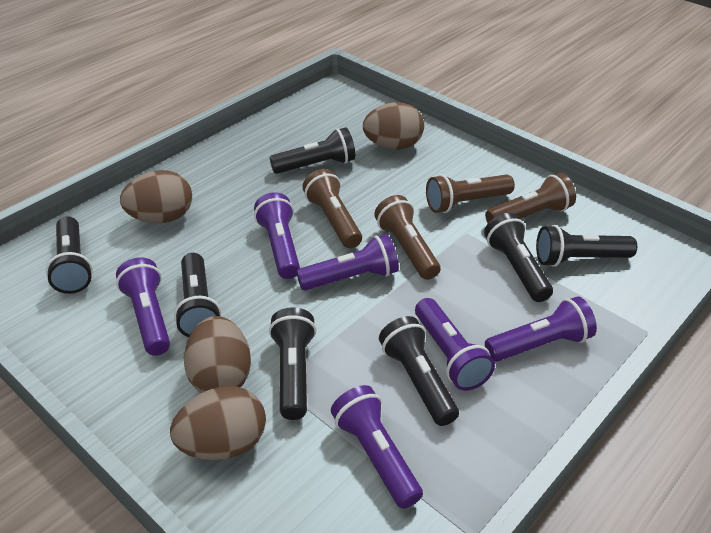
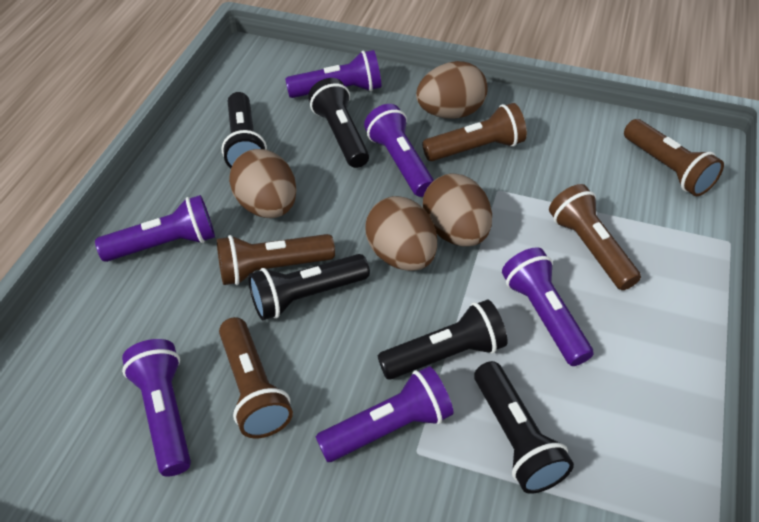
black flashlight: 7 -> 5
brown flashlight: 4 -> 5

